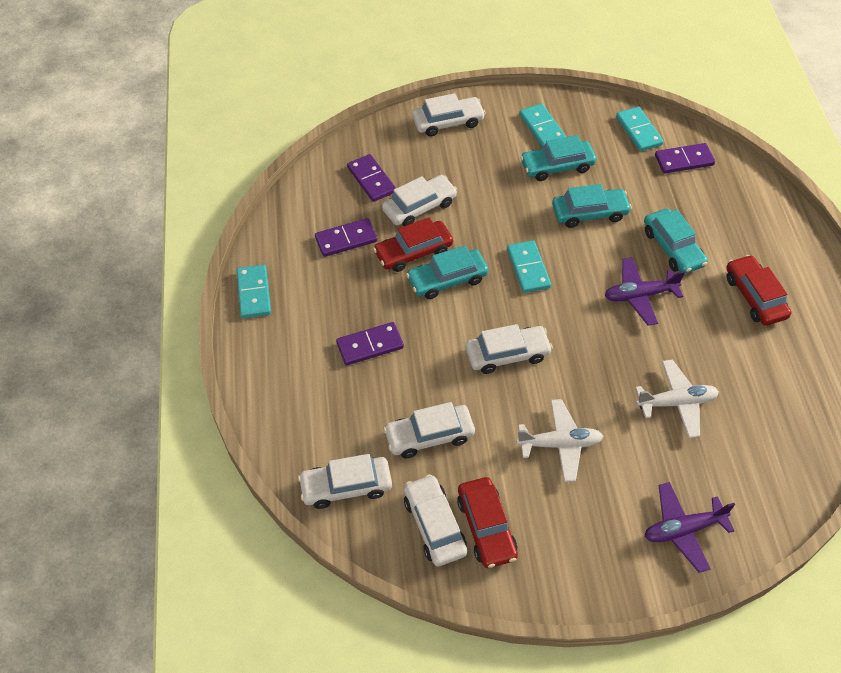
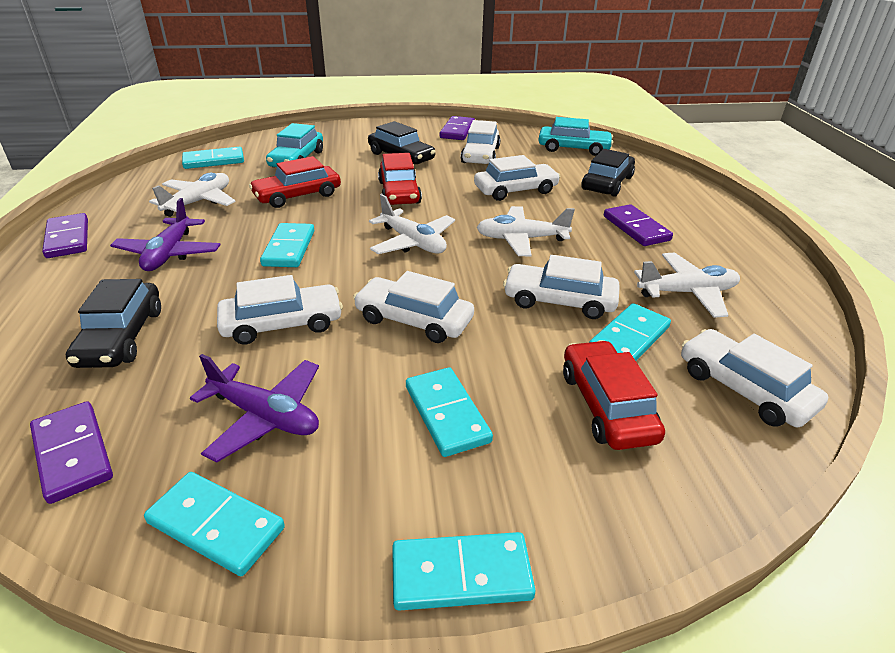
black car: 0 -> 3
turquoise car: 4 -> 2
turquoise domino: 4 -> 6
white plane: 2 -> 4

